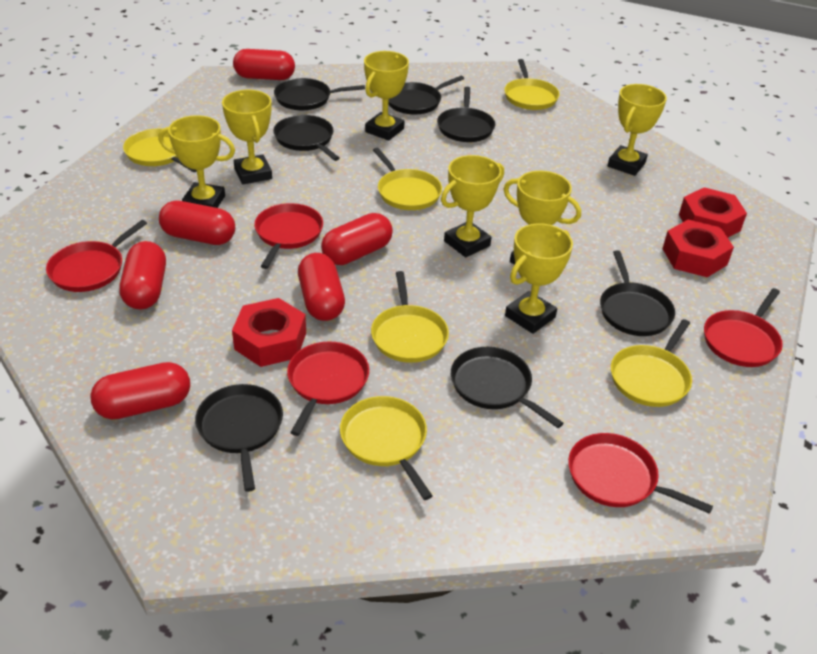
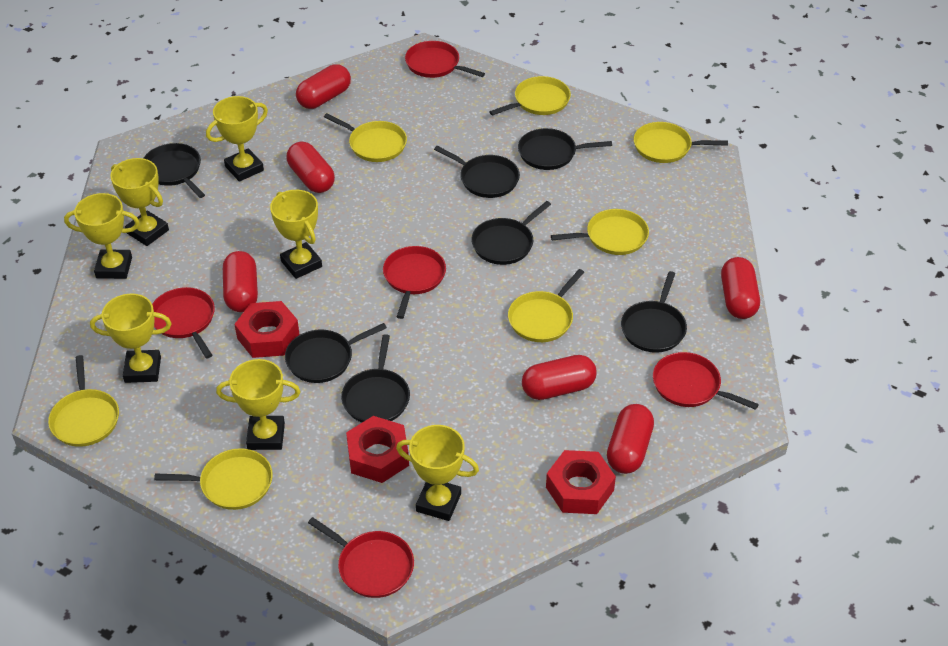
yellow pan: 6 -> 7

